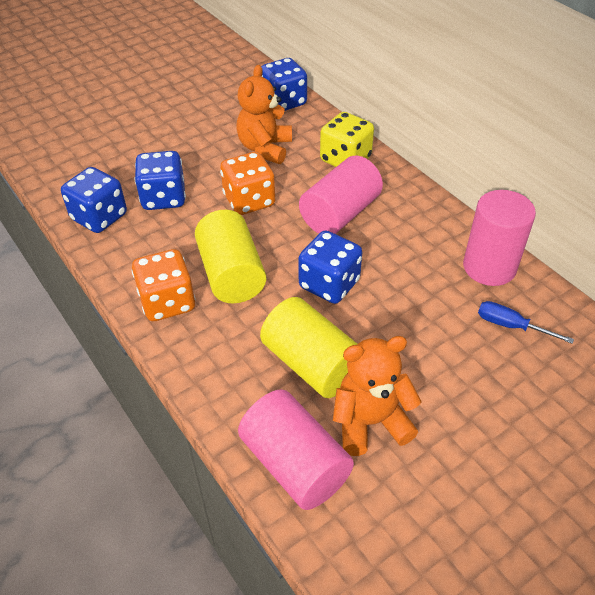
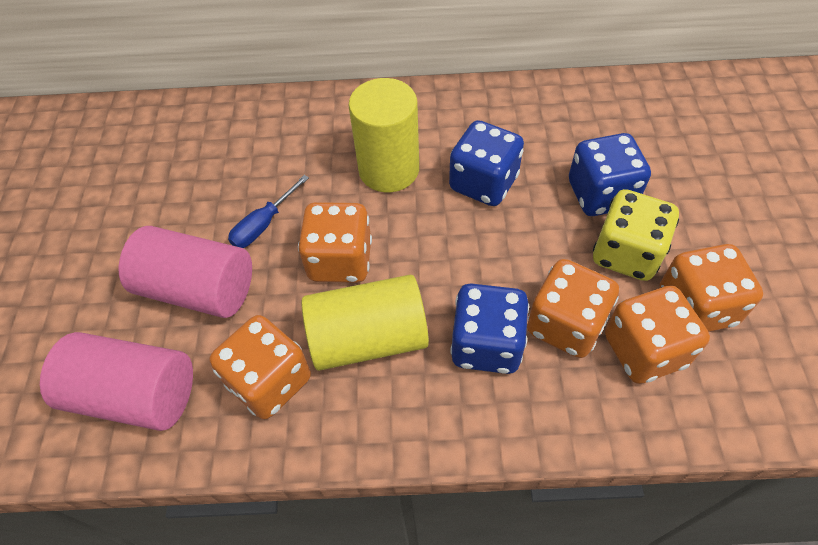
blue dice: 4 -> 3
orange dice: 2 -> 5
orange teddy bear: 2 -> 0
pink cylinder: 3 -> 2

